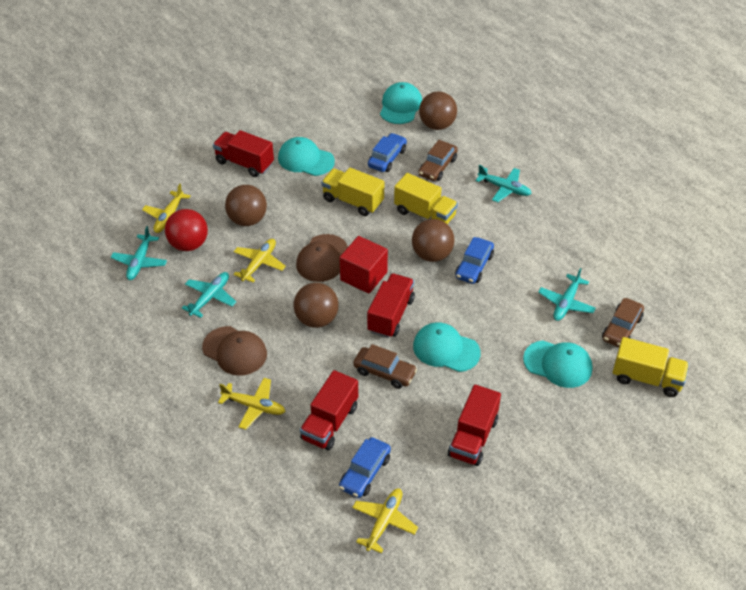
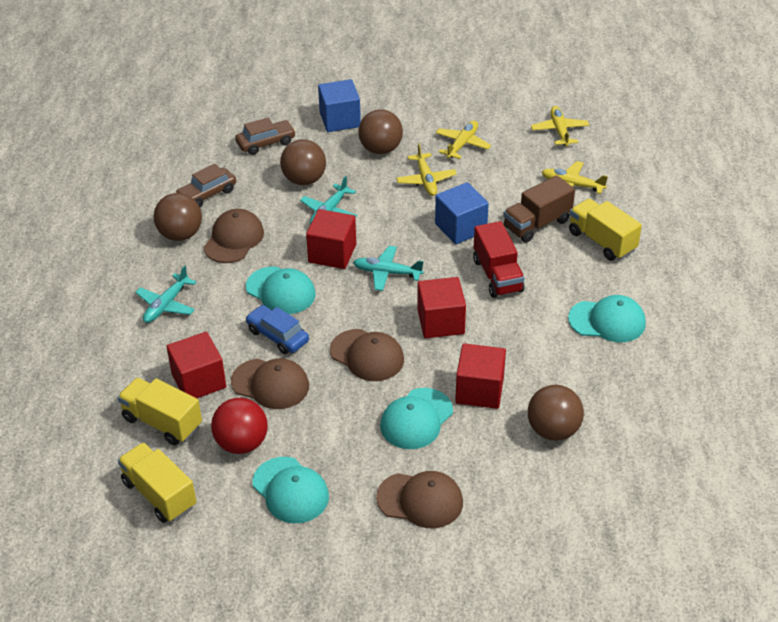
blue car: 3 -> 1
blue cube: 0 -> 2
brown cap: 2 -> 4
brown car: 3 -> 2
brown truck: 0 -> 1
red cube: 1 -> 4
red truck: 4 -> 1
turquoise plane: 4 -> 3

